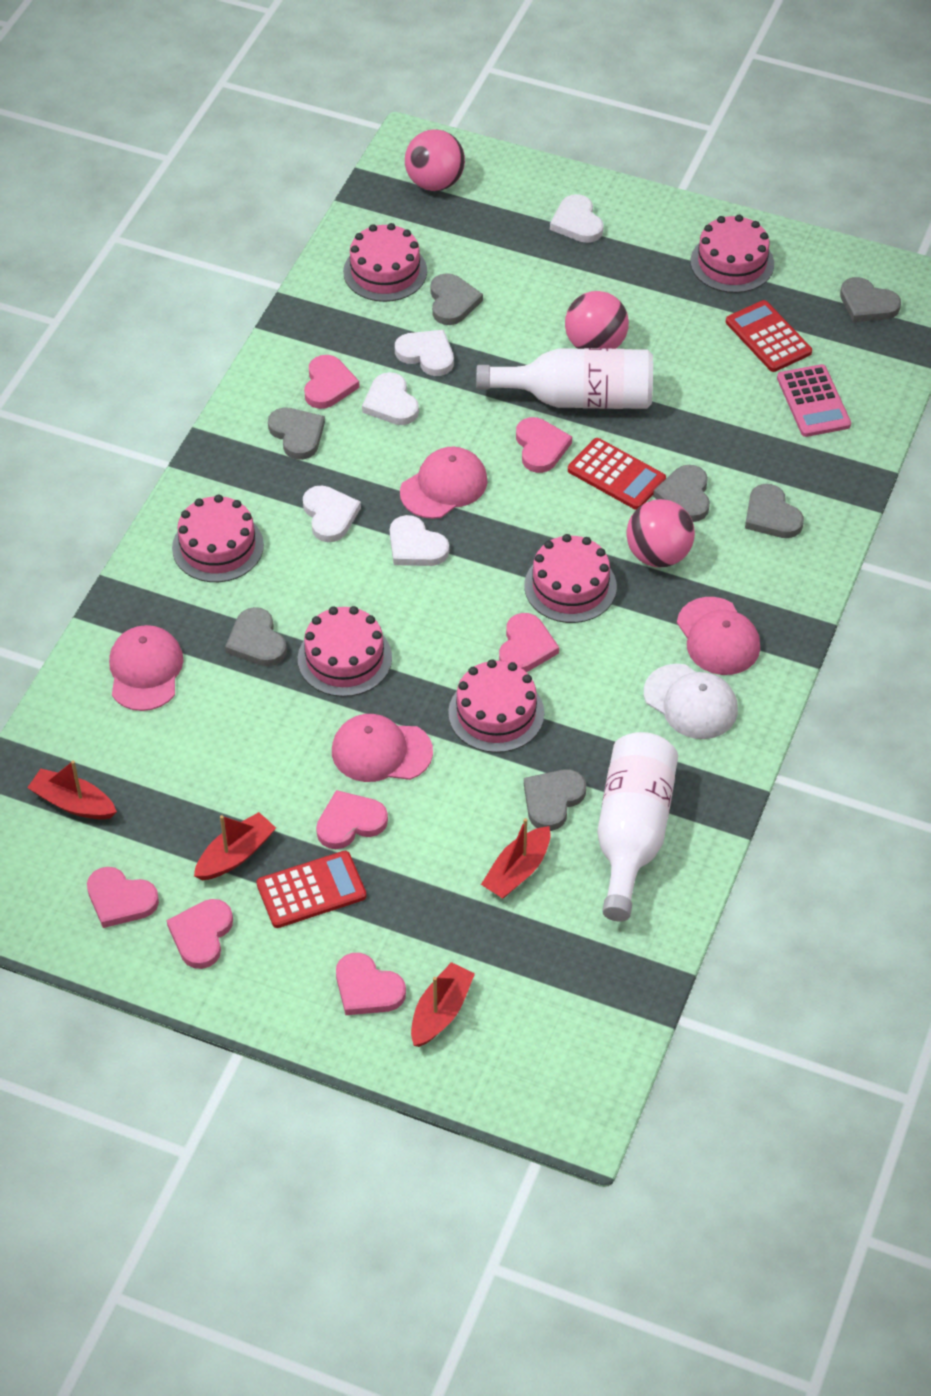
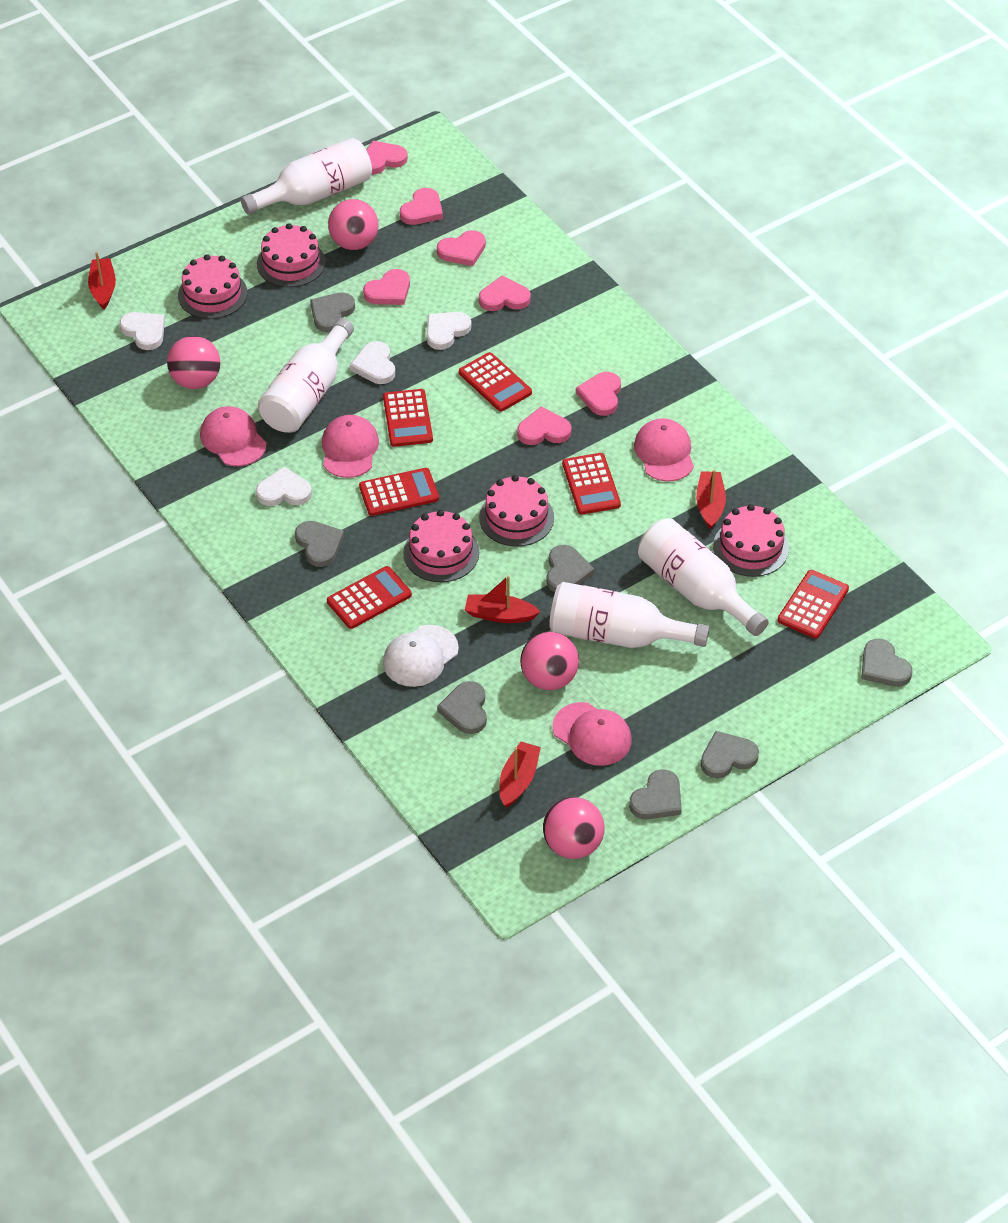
pink ball: 3 -> 4
pink cake: 6 -> 5
pink calculator: 1 -> 0
red calculator: 3 -> 6
white bottle: 2 -> 4
white heart: 5 -> 4

